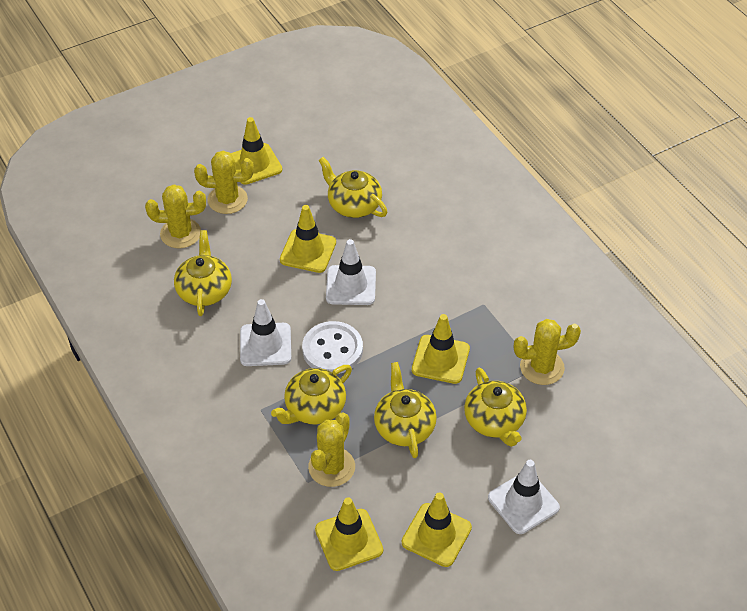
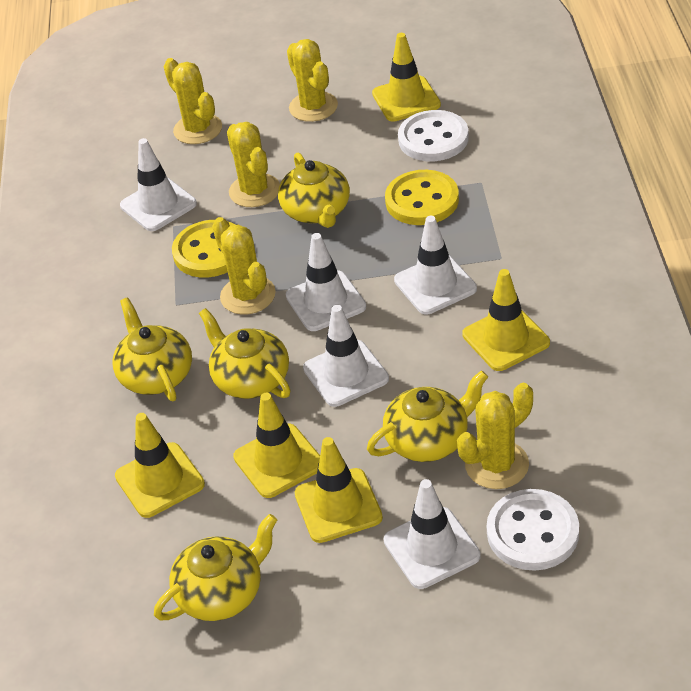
white button: 1 -> 2
white traffic cone: 3 -> 5
yellow button: 0 -> 2
yellow cactus: 4 -> 5

